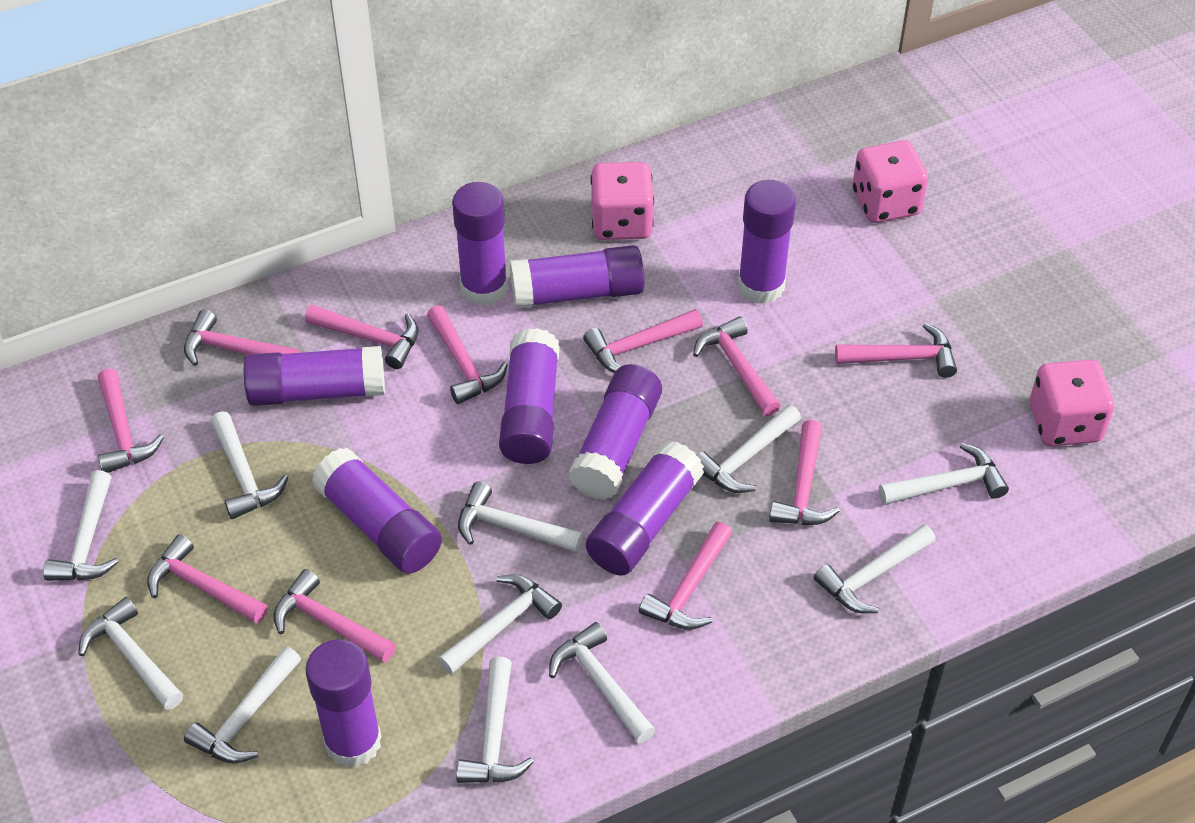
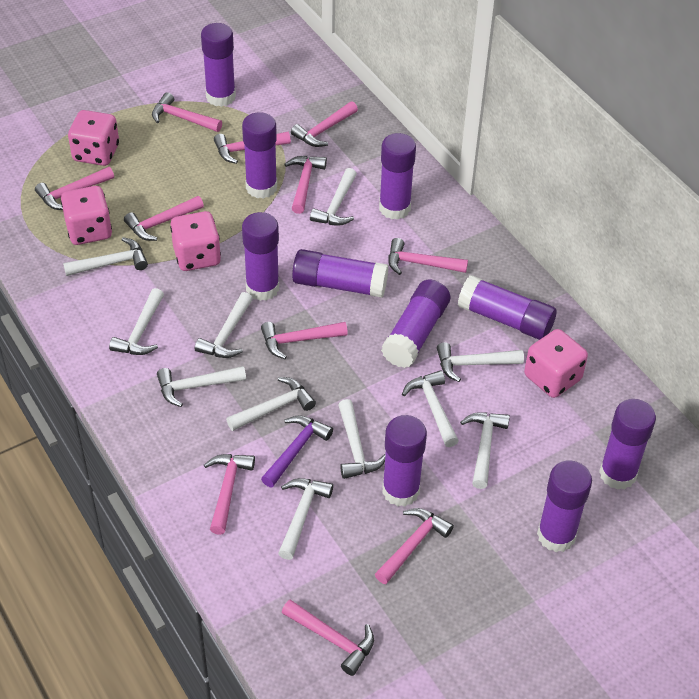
pink dice: 3 -> 4
purple glue stick: 9 -> 10
purple hammer: 0 -> 1

